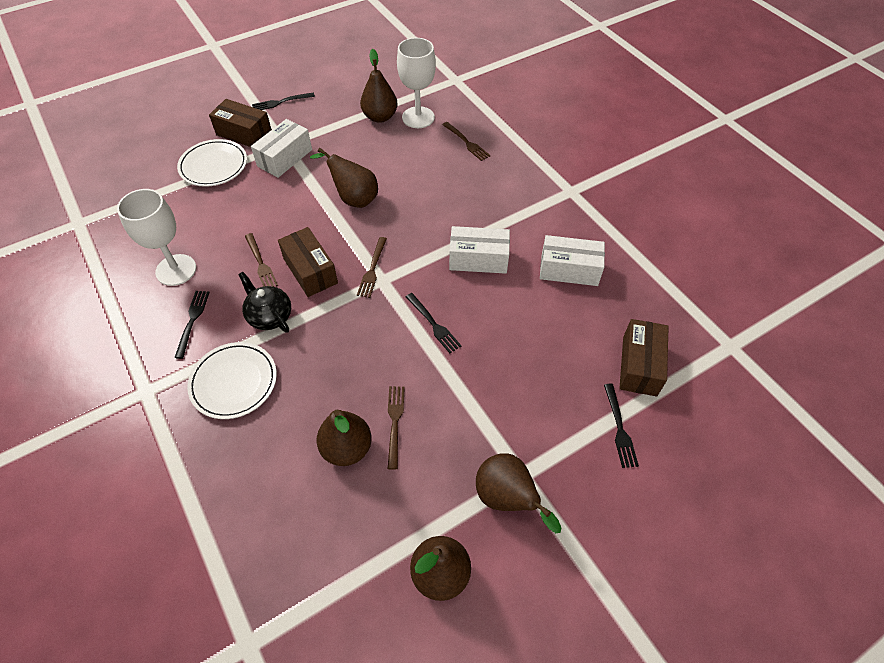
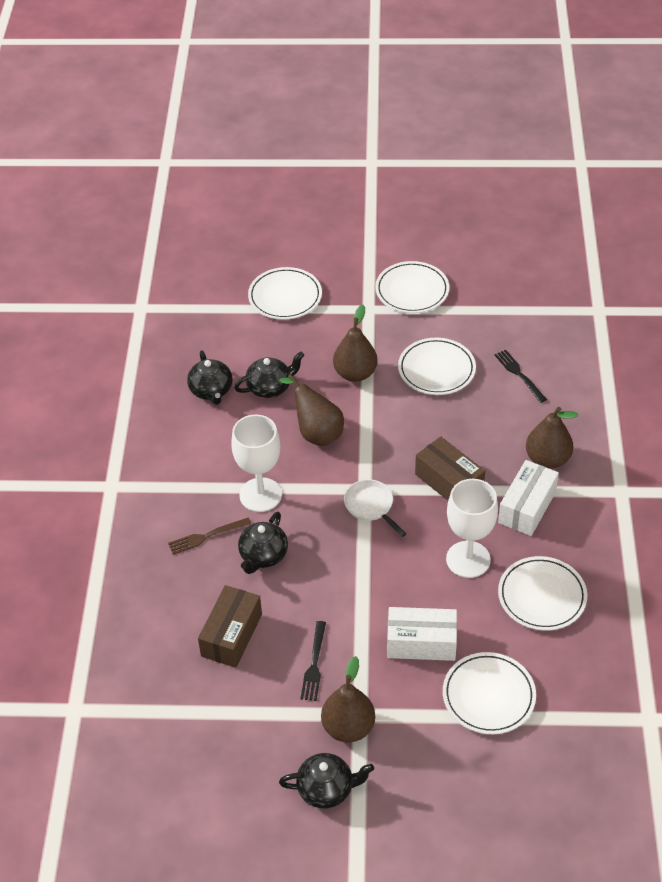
black fork: 4 -> 2
black teapot: 1 -> 4
brown box: 3 -> 2
brown fork: 4 -> 1
brown pear: 5 -> 4
white box: 3 -> 2
white pan: 0 -> 1
white plate: 2 -> 5

